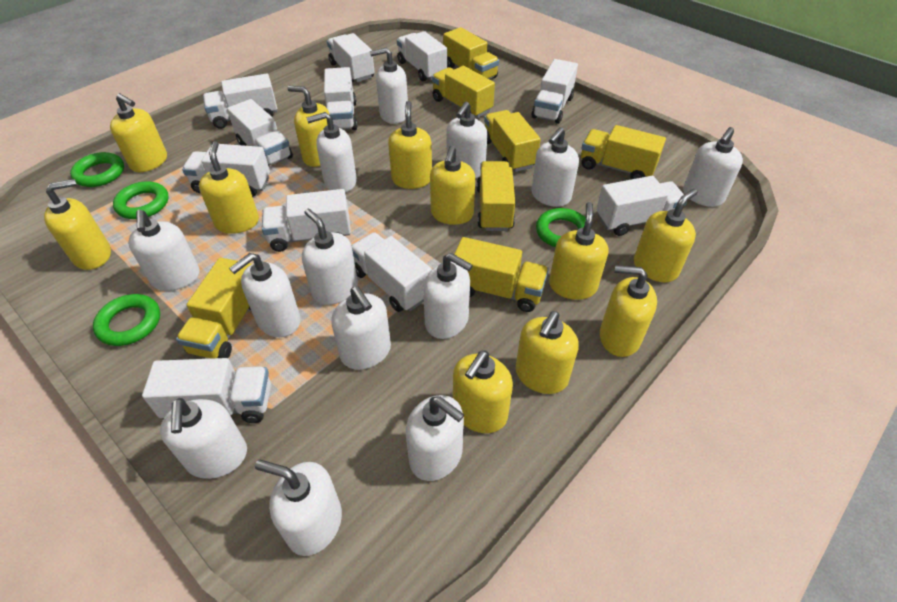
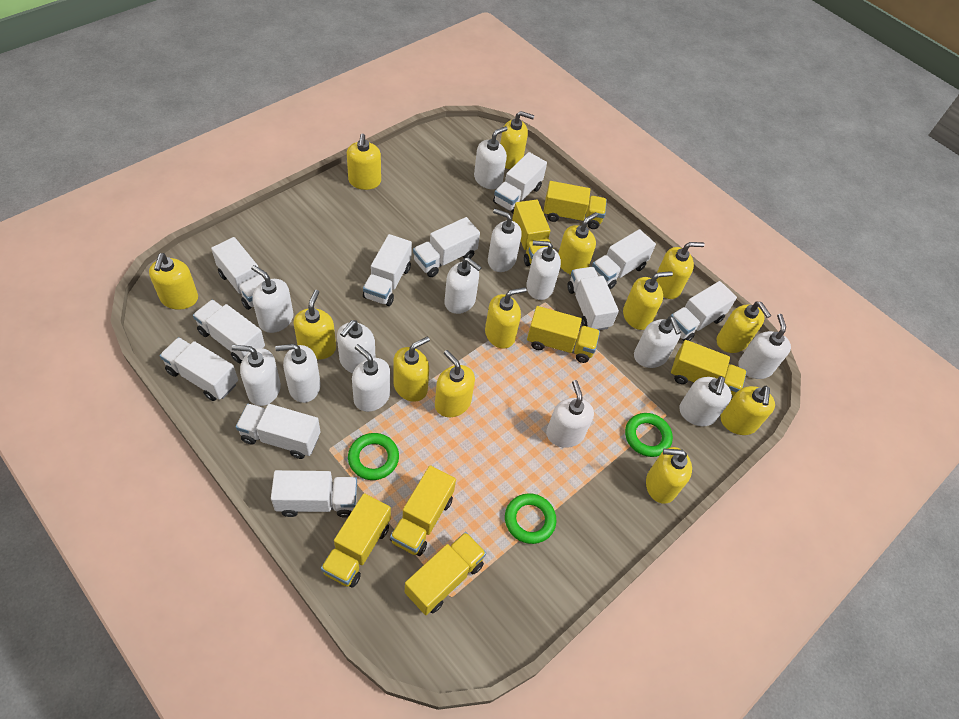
green ring: 4 -> 3
yellow soap dispenser: 11 -> 13

